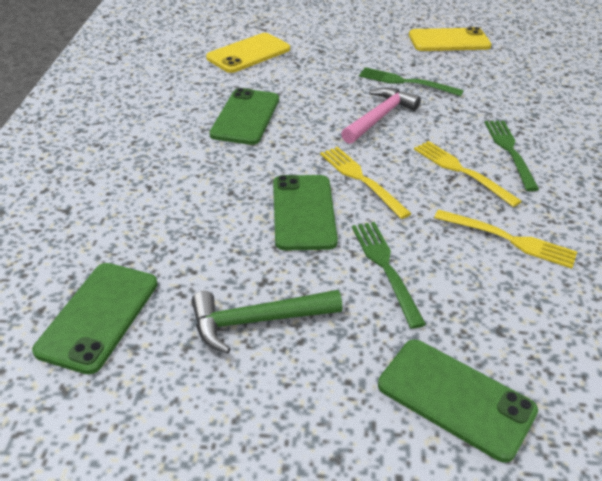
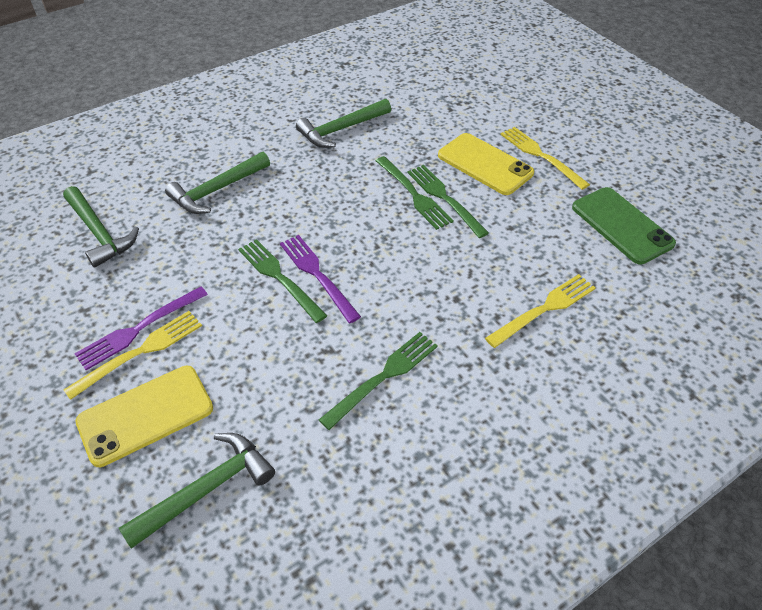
green fork: 3 -> 4
green hammer: 1 -> 4
green phone: 4 -> 1
pink hammer: 1 -> 0
purple fork: 0 -> 2

